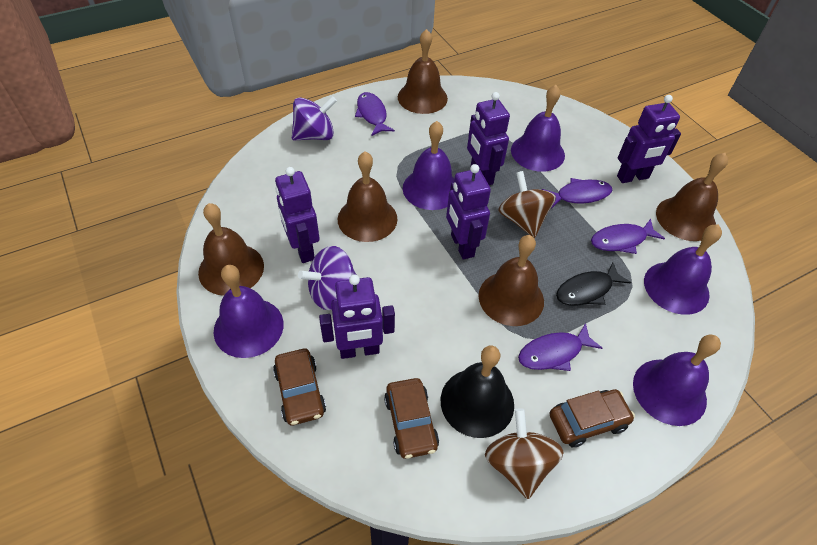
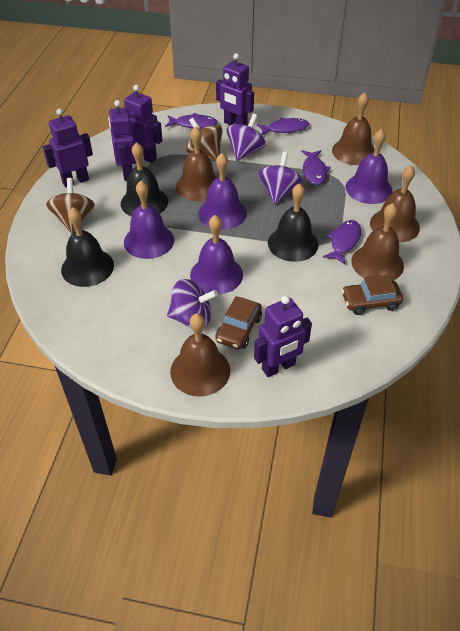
black bell: 1 -> 3
black fish: 1 -> 0
brown car: 3 -> 2
purple bell: 5 -> 4
purple spinning top: 2 -> 3

